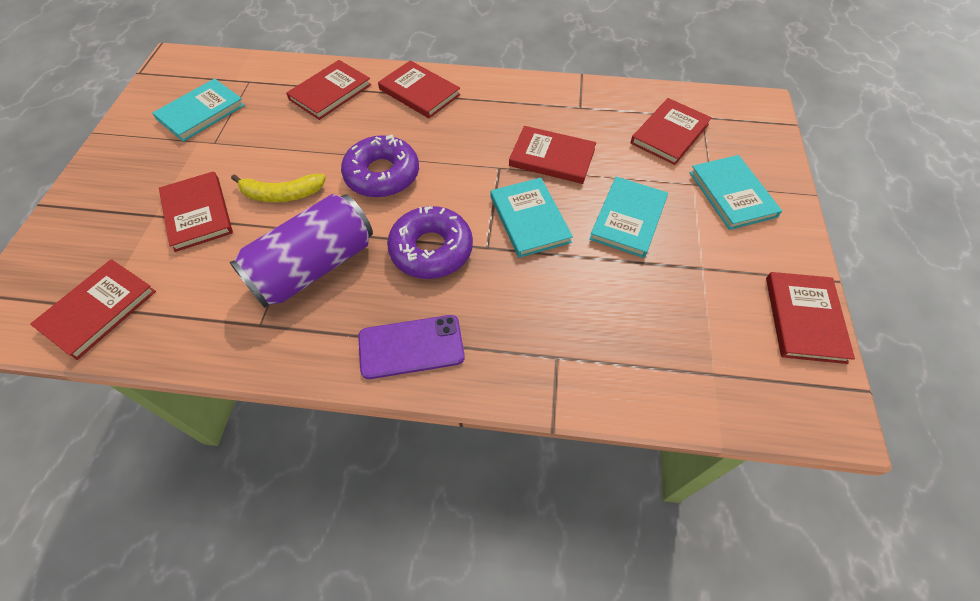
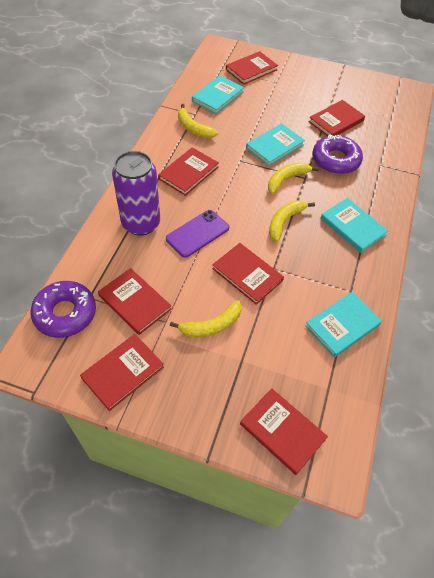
yellow banana: 1 -> 4

